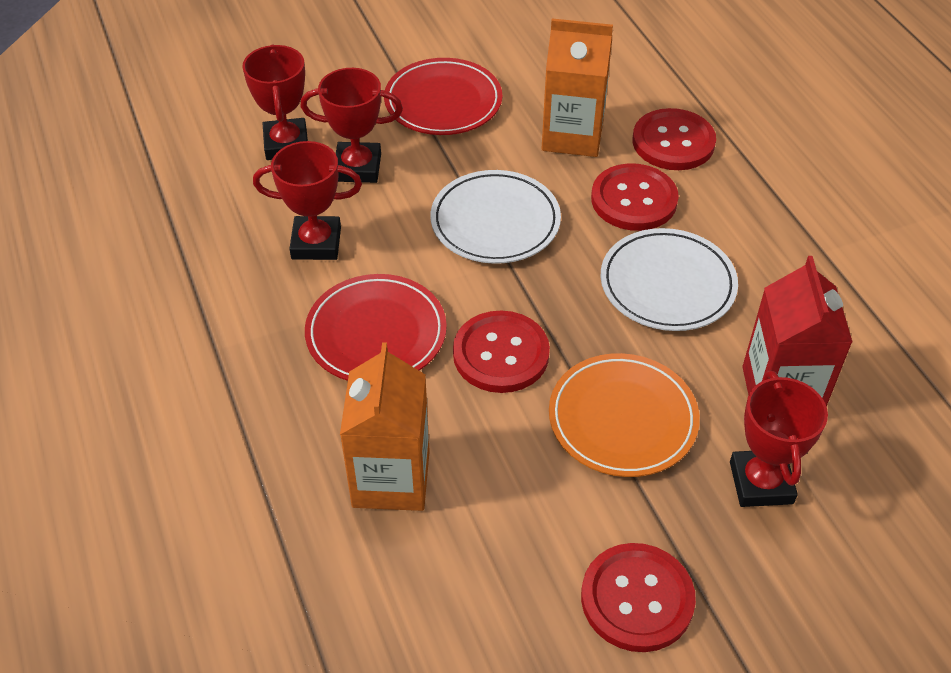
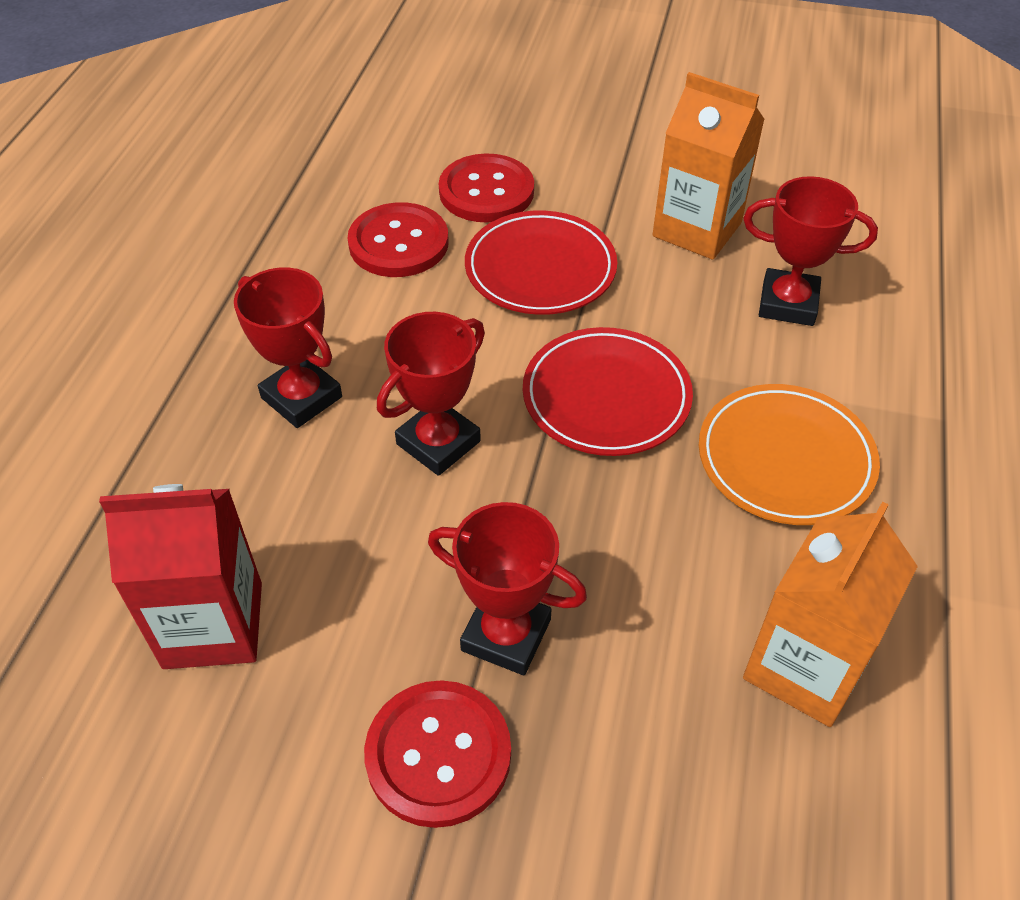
red button: 4 -> 3
white plate: 2 -> 0

